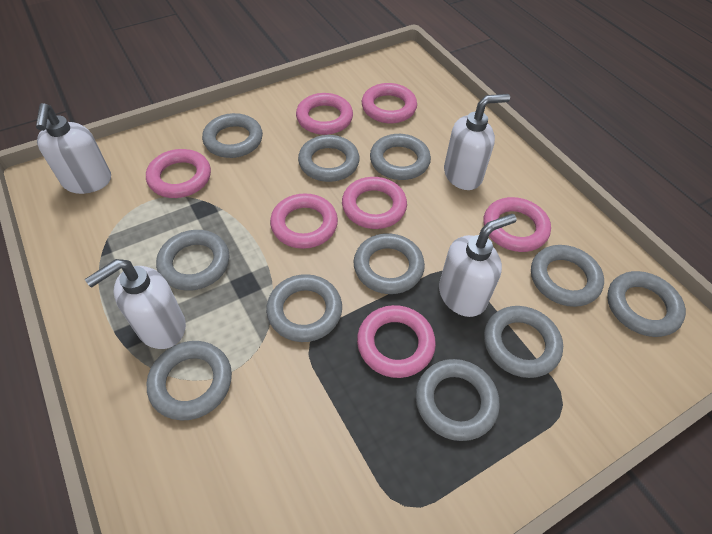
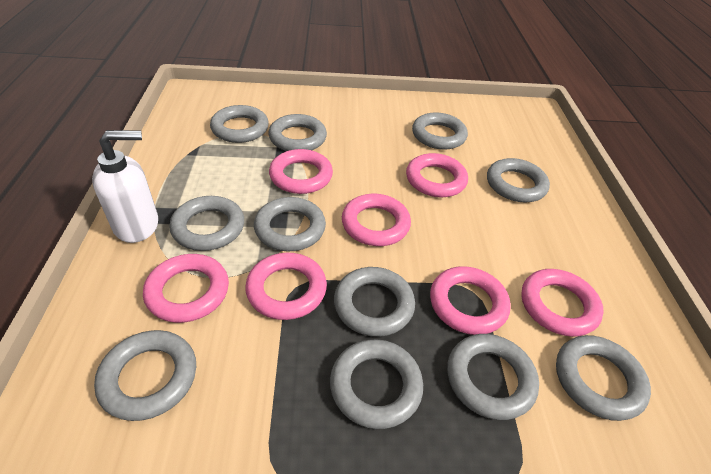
white soap dispenser: 4 -> 1

